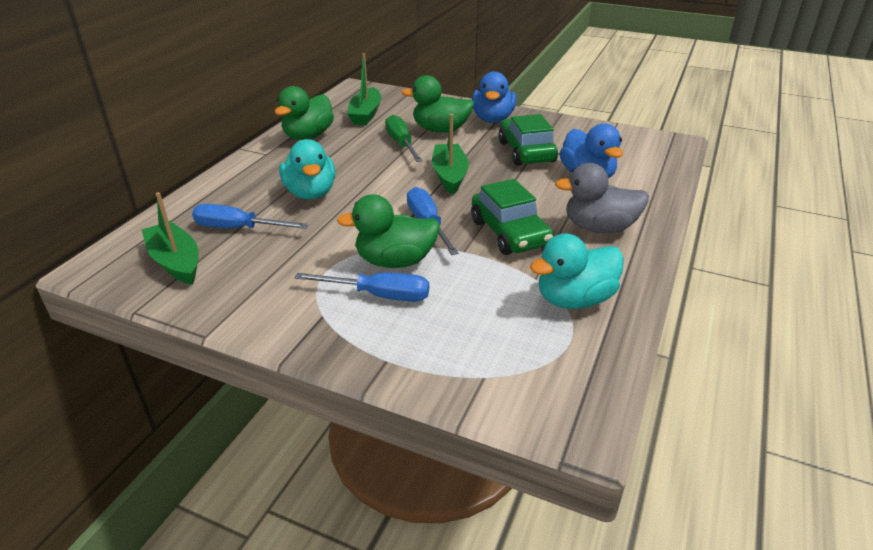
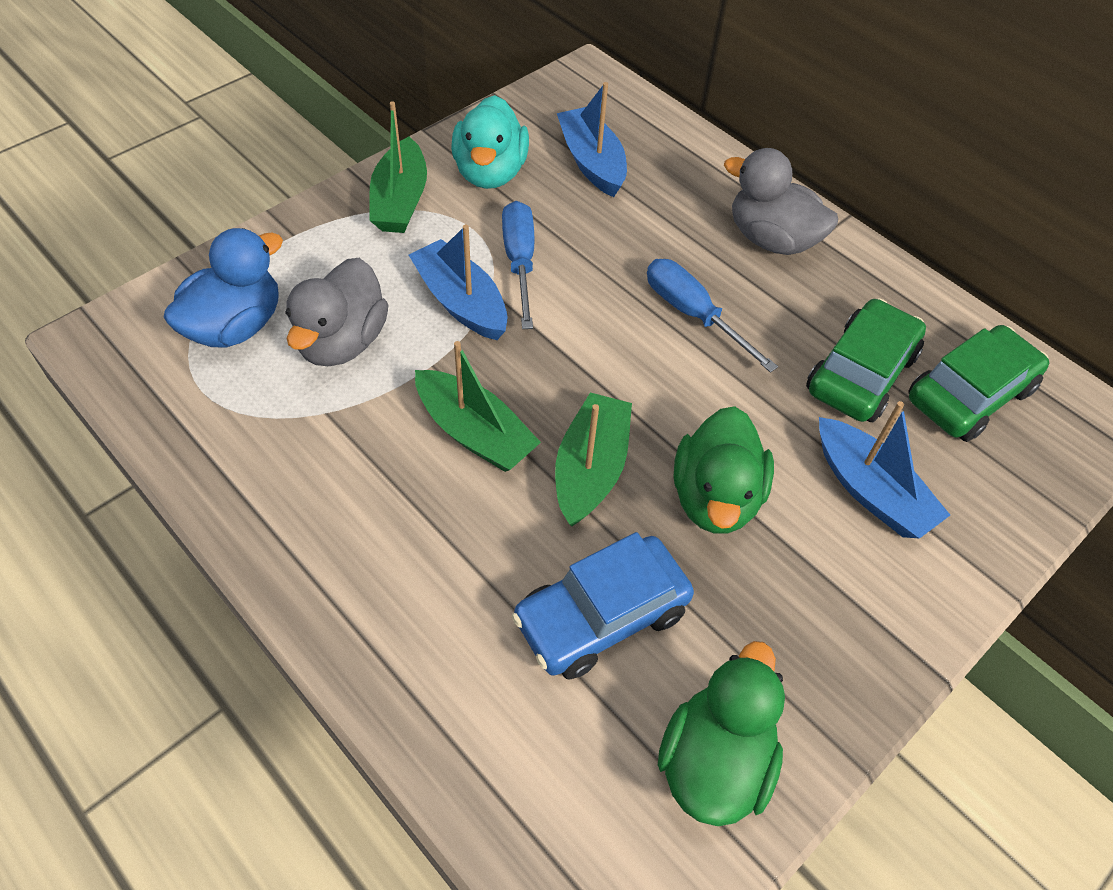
blue boat: 0 -> 3
blue car: 0 -> 1
blue duck: 2 -> 1
blue screwdriver: 3 -> 2
green duck: 3 -> 2
green screwdriver: 1 -> 0
grey duck: 1 -> 2
turquoise duck: 2 -> 1

